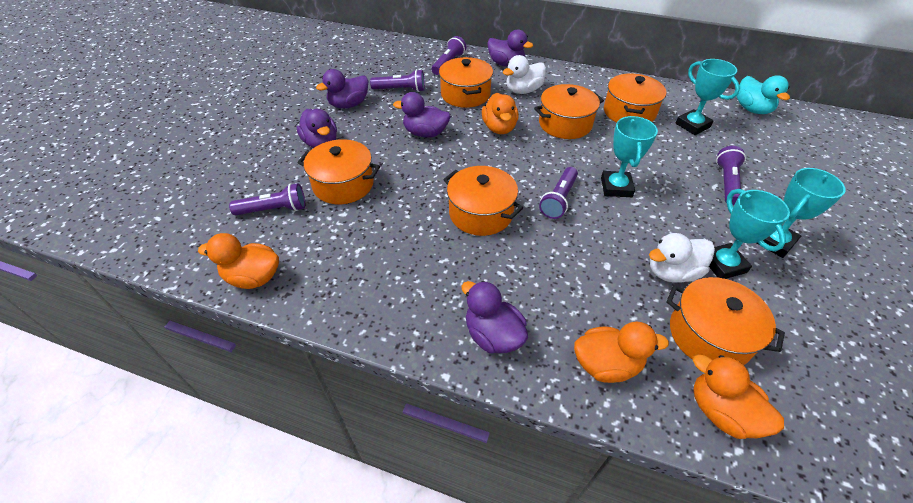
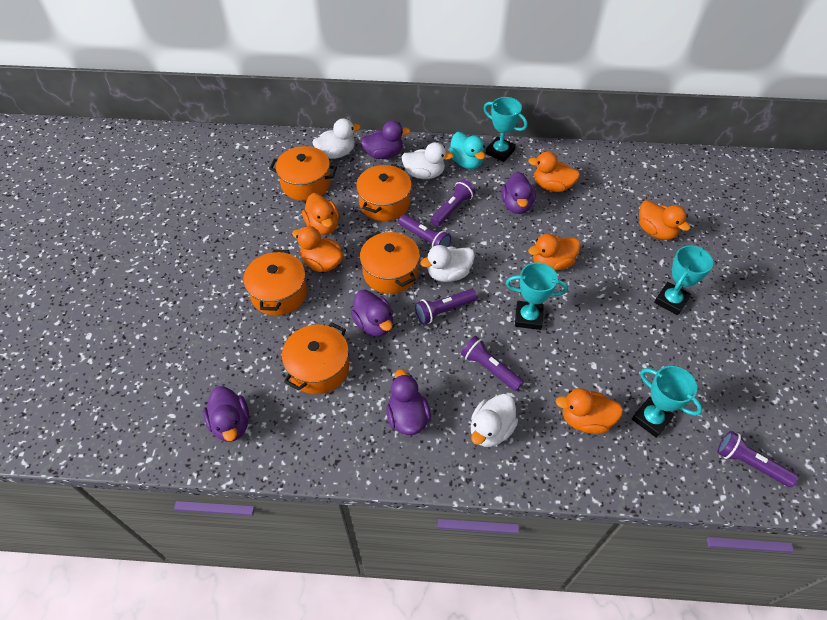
orange duck: 4 -> 6
orange pot: 6 -> 5
white duck: 2 -> 4

